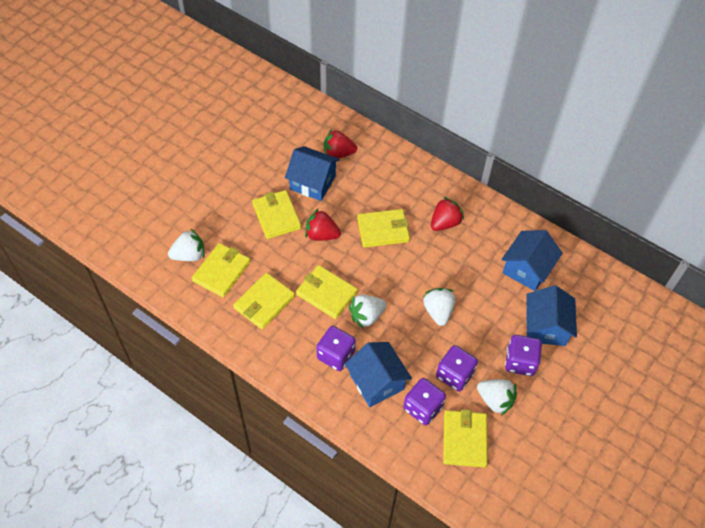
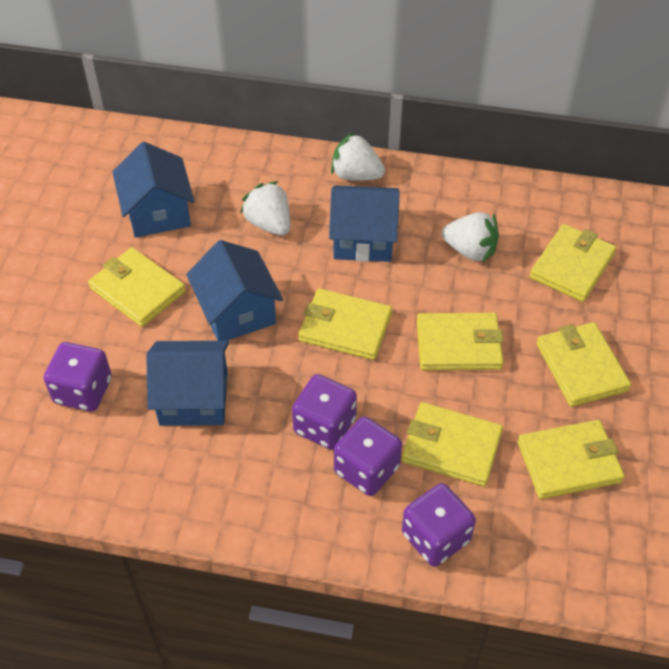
red strawberry: 3 -> 0
white strawberry: 4 -> 3
yellow wallet: 6 -> 7

